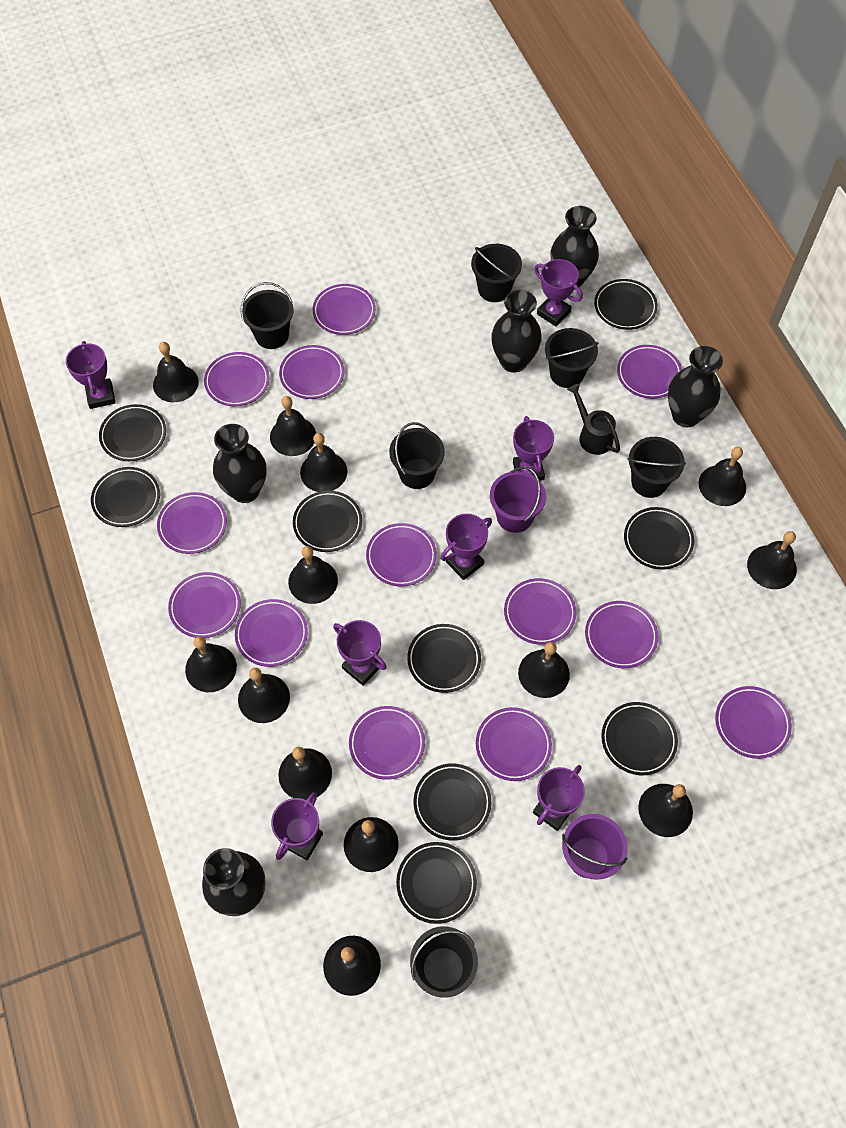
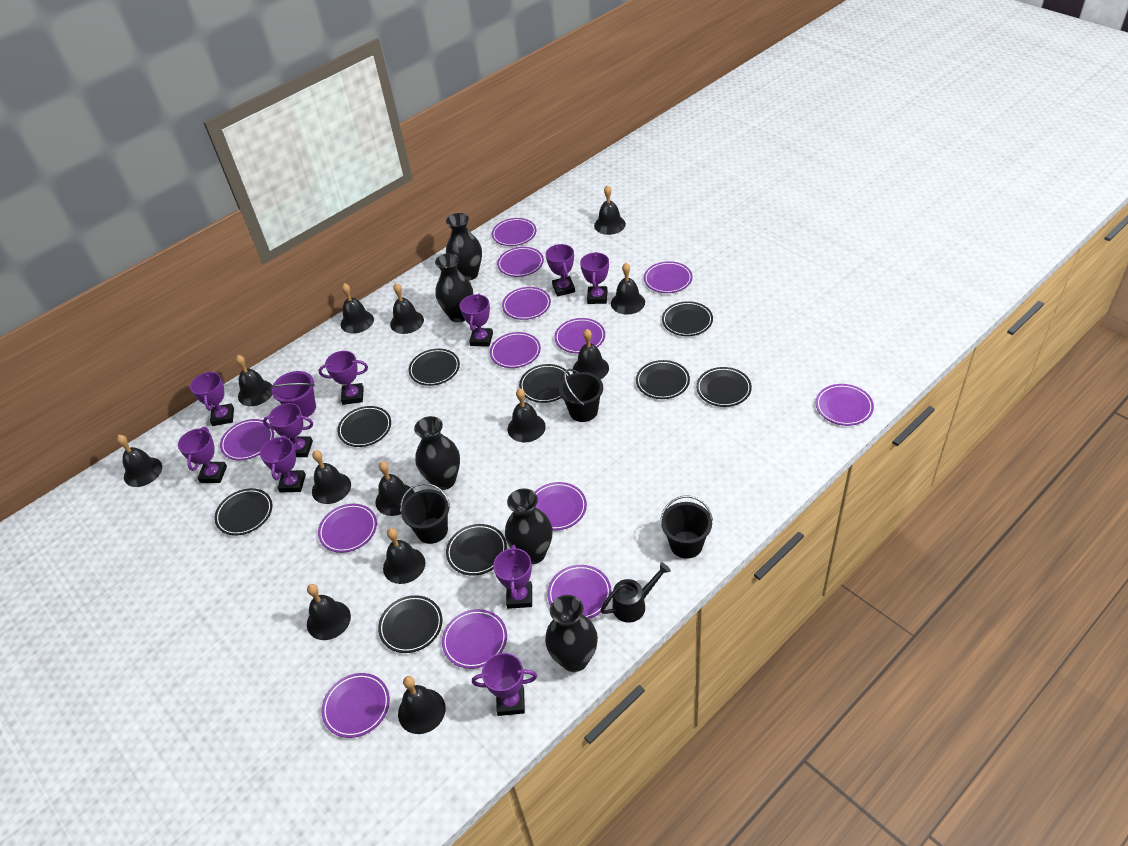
black bucket: 6 -> 3
purple bucket: 2 -> 1
purple trophy: 7 -> 10

